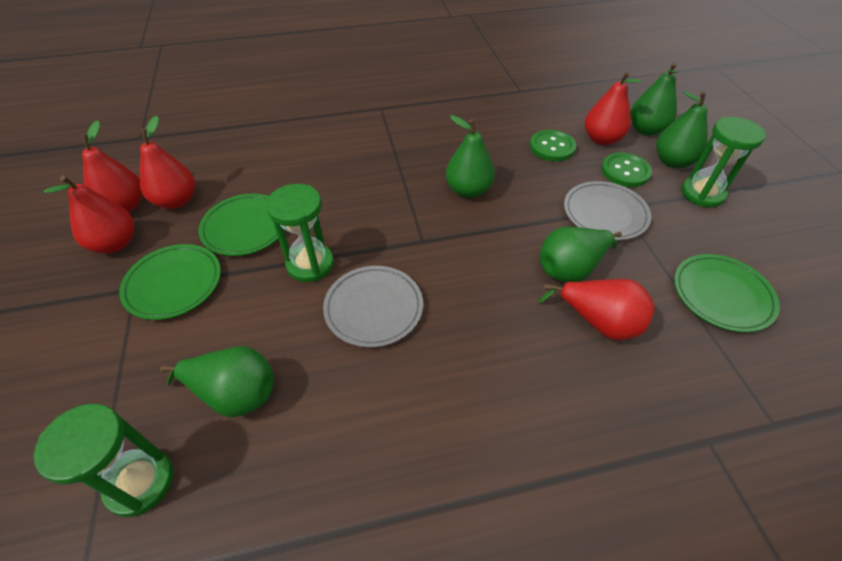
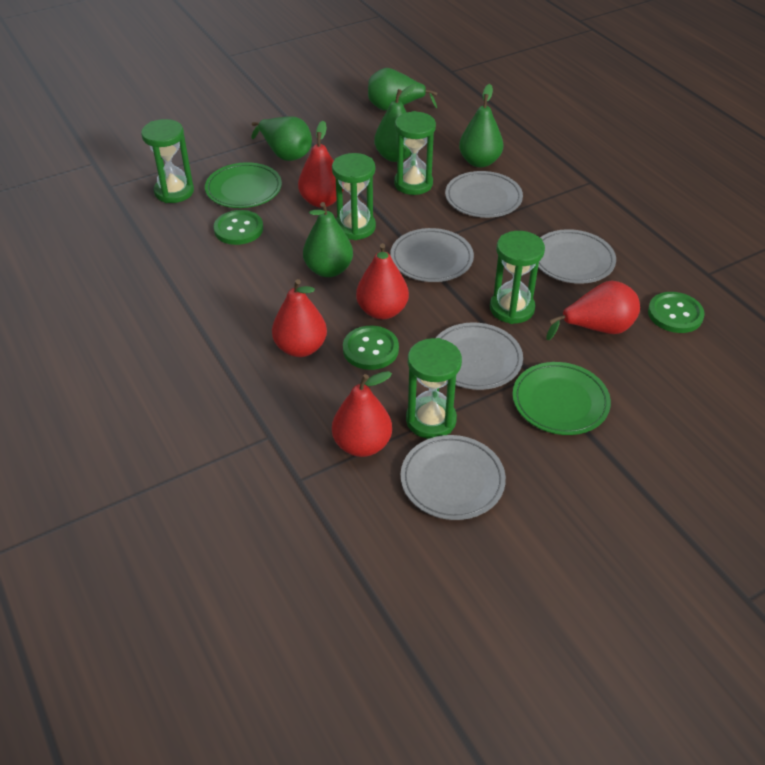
green button: 2 -> 3
green hourglass: 3 -> 5
green plate: 3 -> 2
grey plate: 2 -> 5

